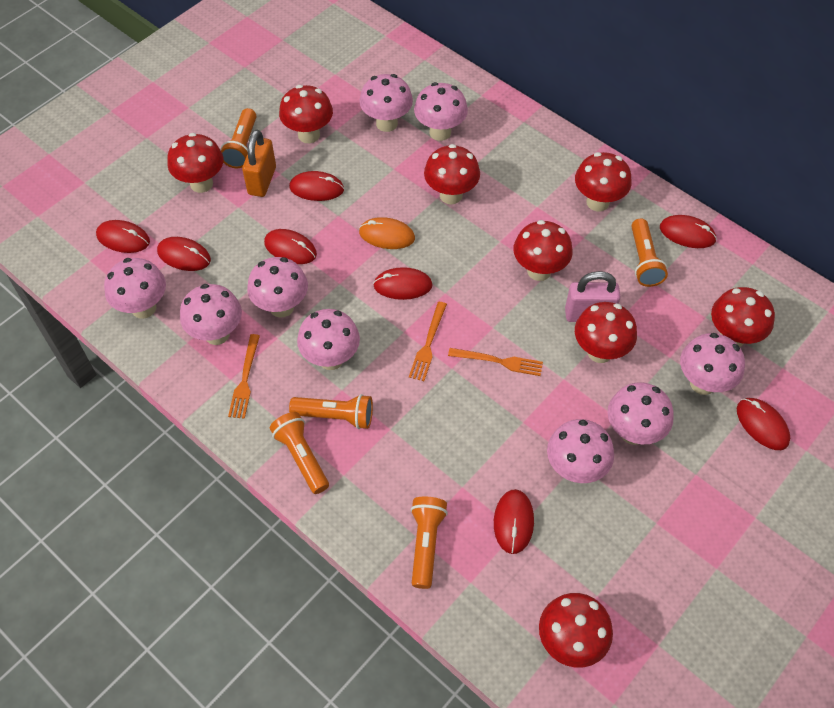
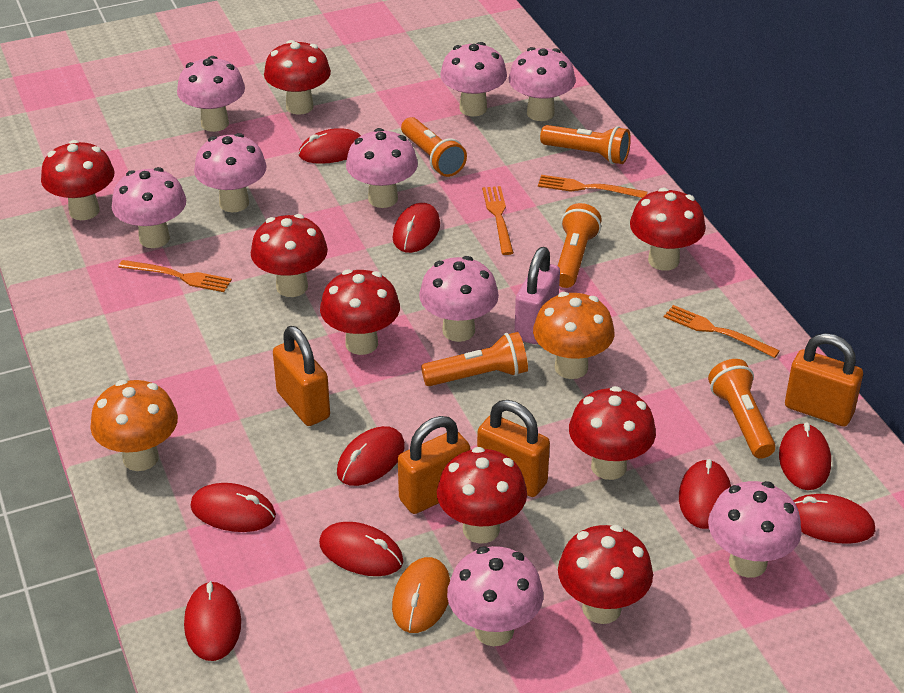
orange fork: 3 -> 4
orange mushroom: 0 -> 2
orange padlock: 1 -> 4
red mouse: 8 -> 9

